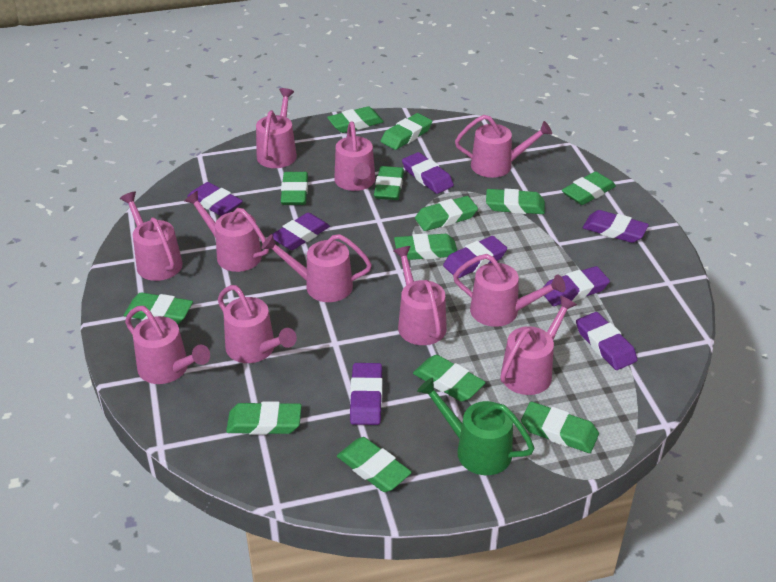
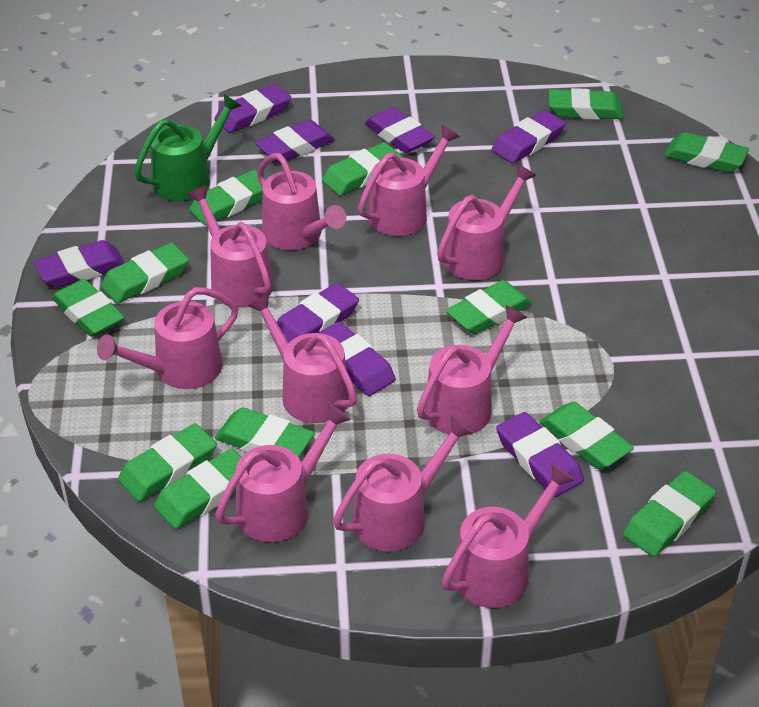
green eraser: 13 -> 12
pink watering can: 11 -> 10

